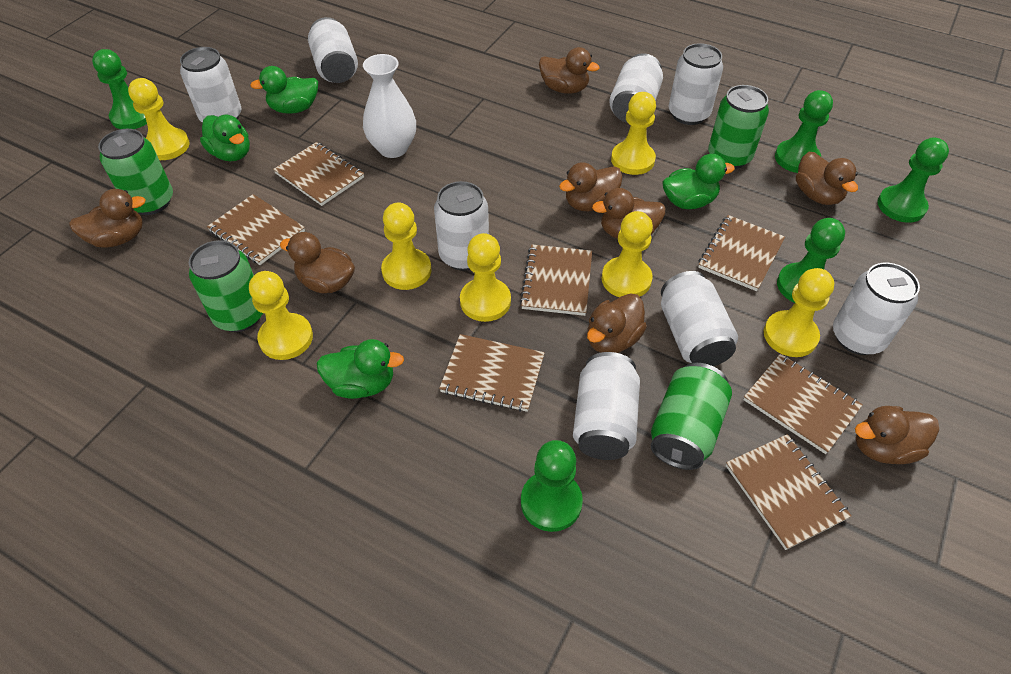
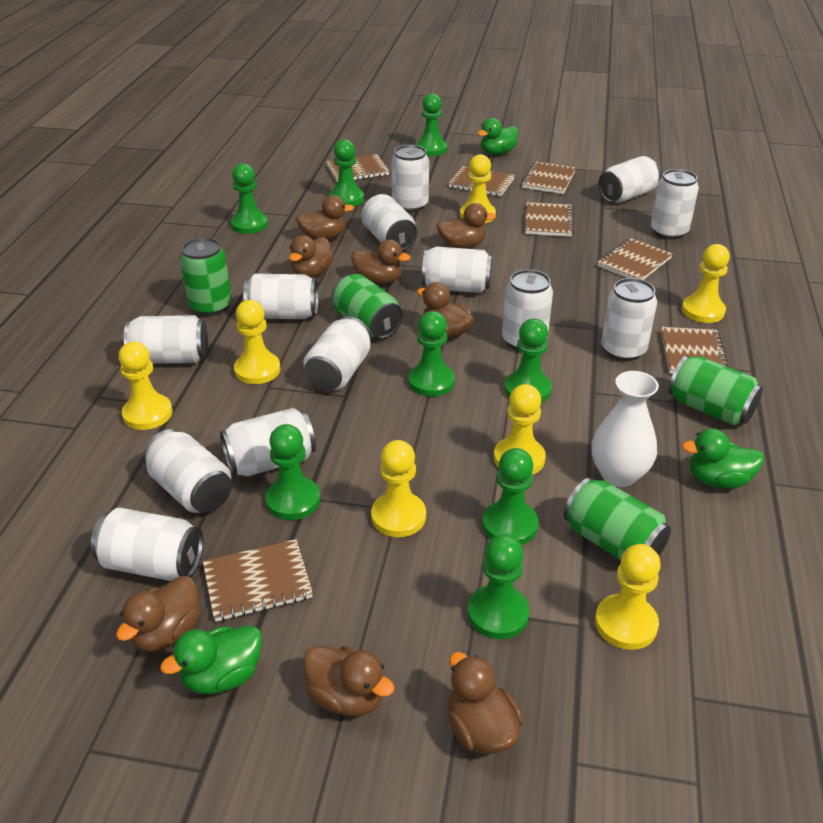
green duck: 4 -> 3
green pawn: 5 -> 8
white can: 8 -> 13

